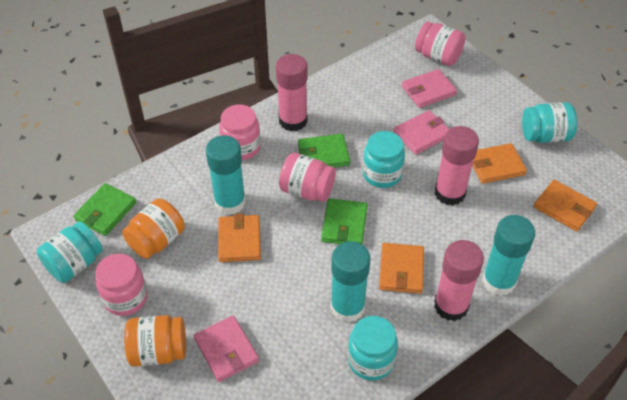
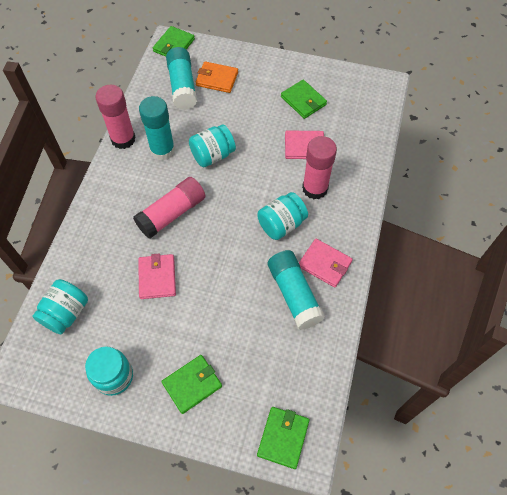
green wallet: 3 -> 4
orange jar: 2 -> 0
orange wallet: 4 -> 1
pink jar: 4 -> 0

